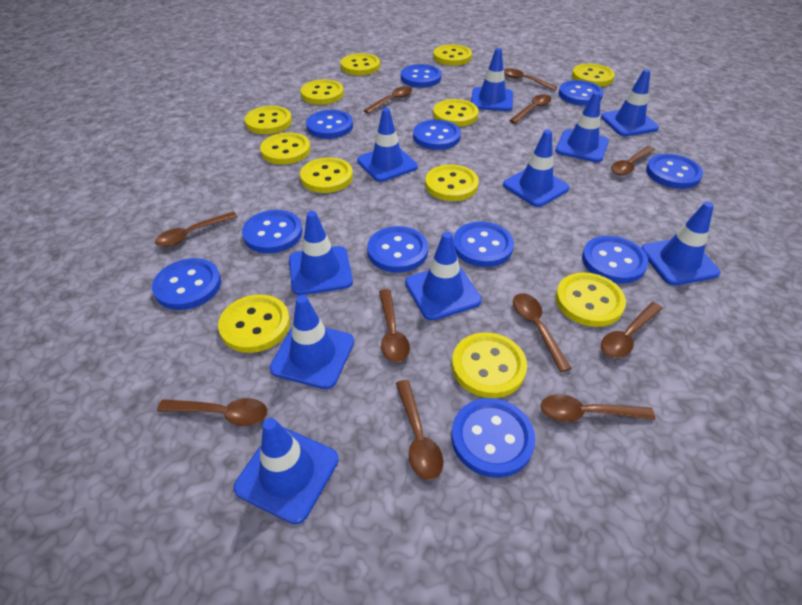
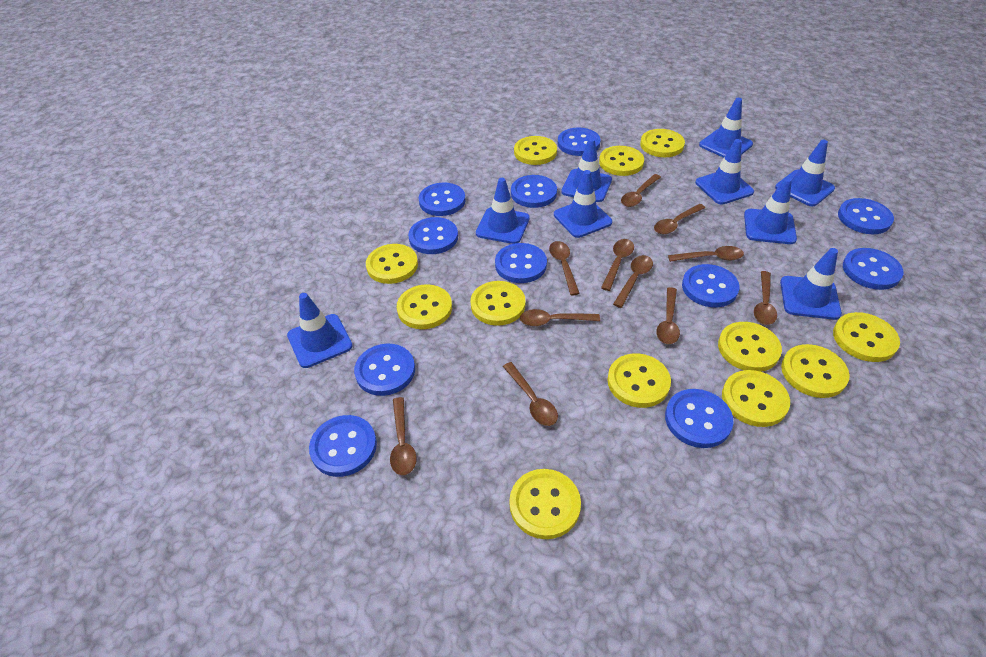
blue traffic cone: 10 -> 9

